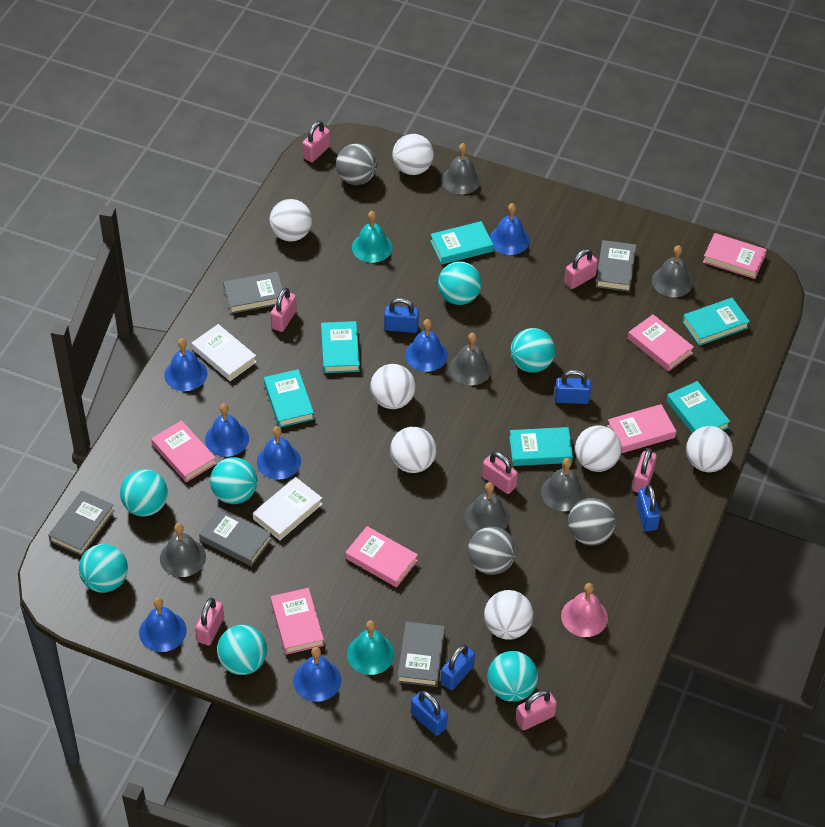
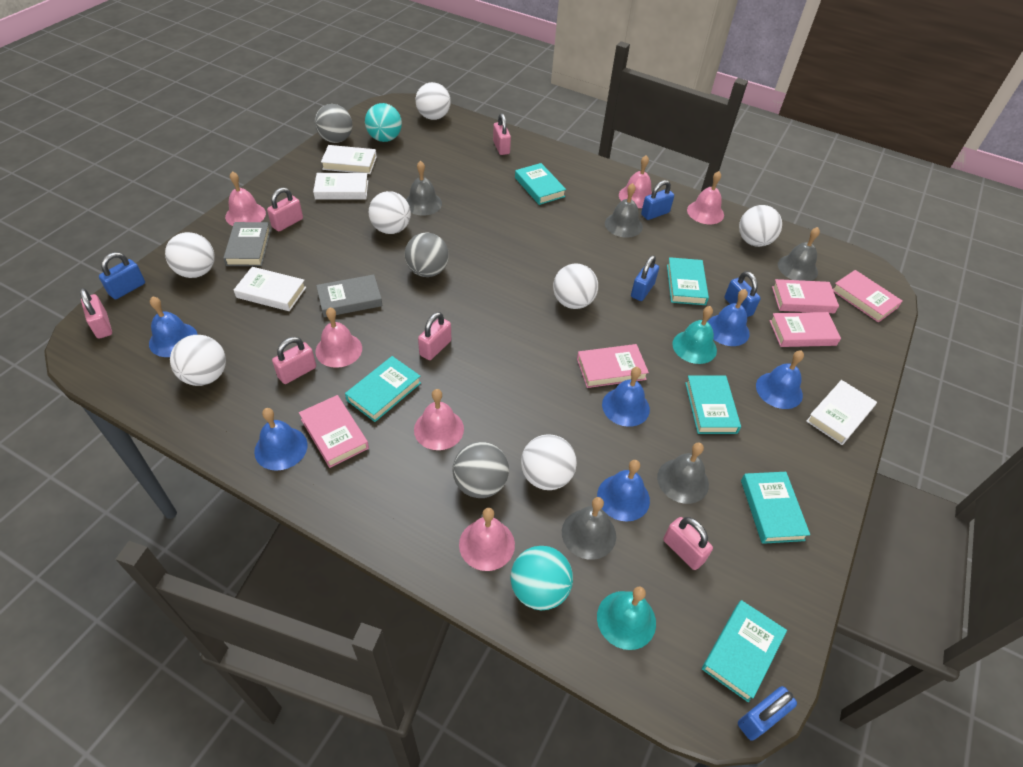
blue bell: 7 -> 6
grey bell: 6 -> 5
grey book: 5 -> 2
pink bell: 1 -> 6
pink book: 6 -> 5
pink padlock: 7 -> 6
turquoise ball: 7 -> 2
white book: 2 -> 4

